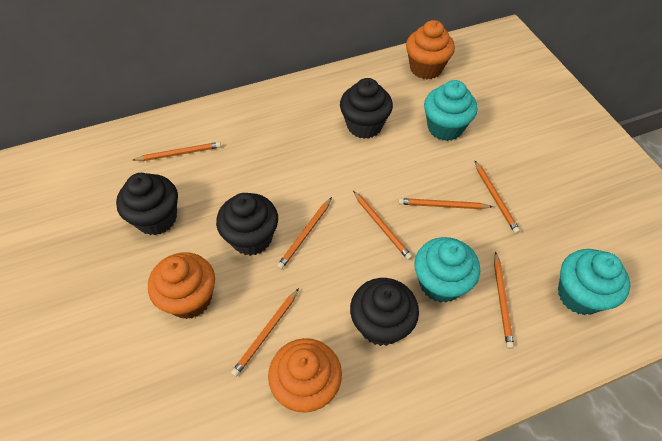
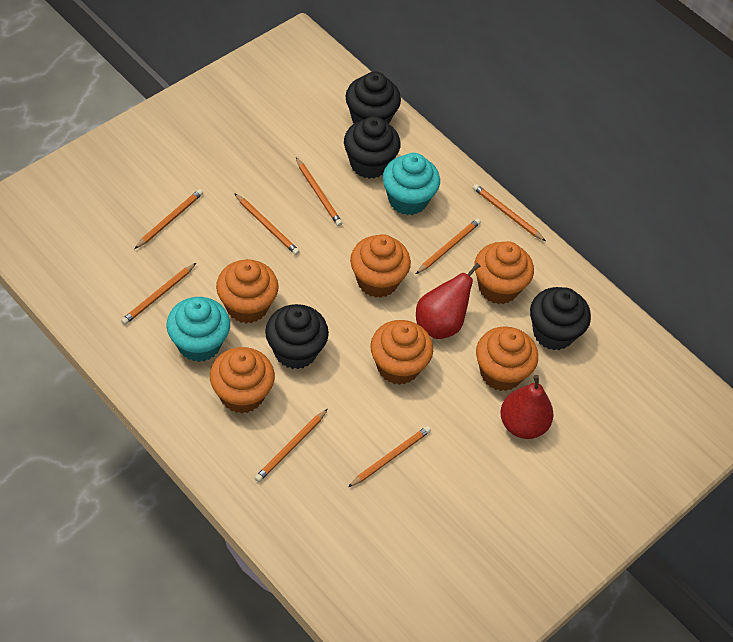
orange cupcake: 3 -> 6
orange pencil: 7 -> 8
red pear: 0 -> 2
turquoise cupcake: 3 -> 2

